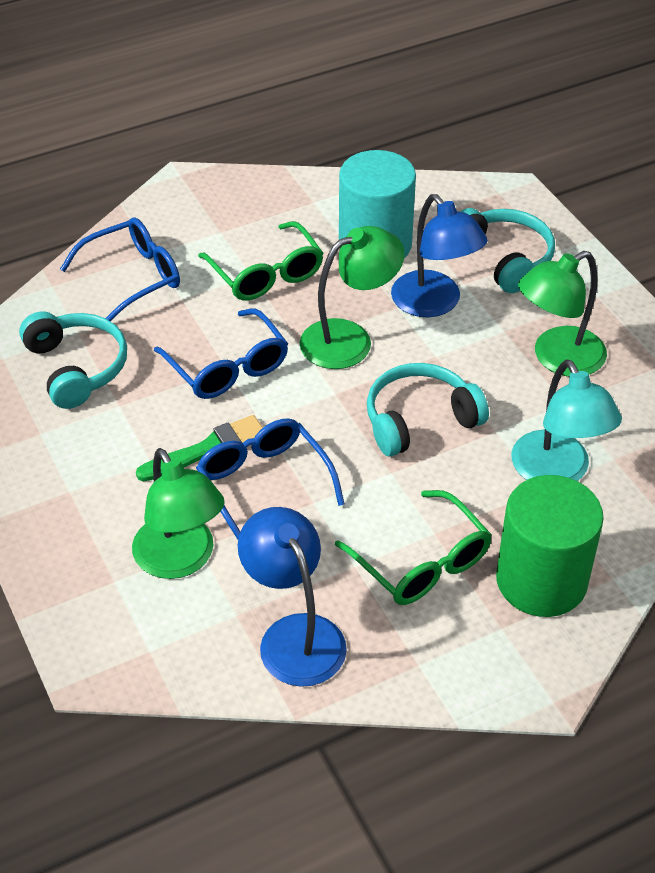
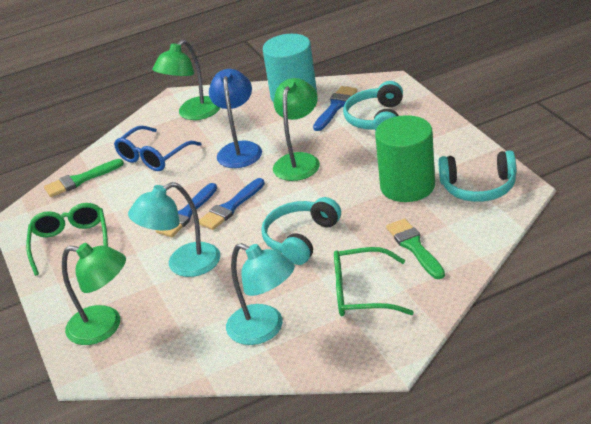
blue brush: 0 -> 3
blue glasses: 3 -> 1
blue lamp: 2 -> 1
green brush: 1 -> 2
turquoise lamp: 1 -> 2

